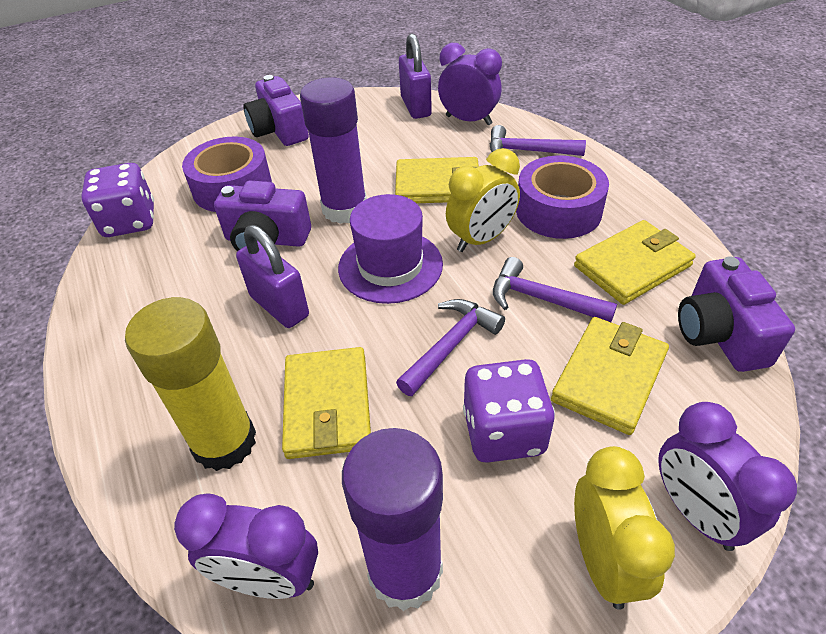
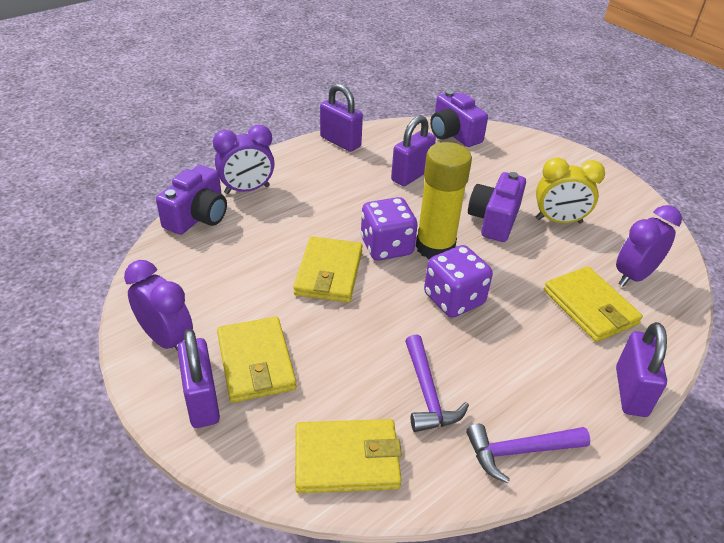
purple glue stick: 2 -> 0
purple hammer: 3 -> 2
purple hat: 1 -> 0
purple padlock: 2 -> 4
purple tape: 2 -> 0
yellow clock: 2 -> 1

